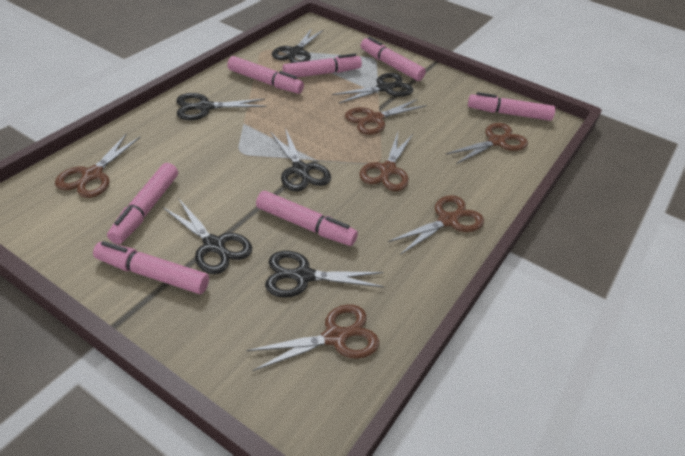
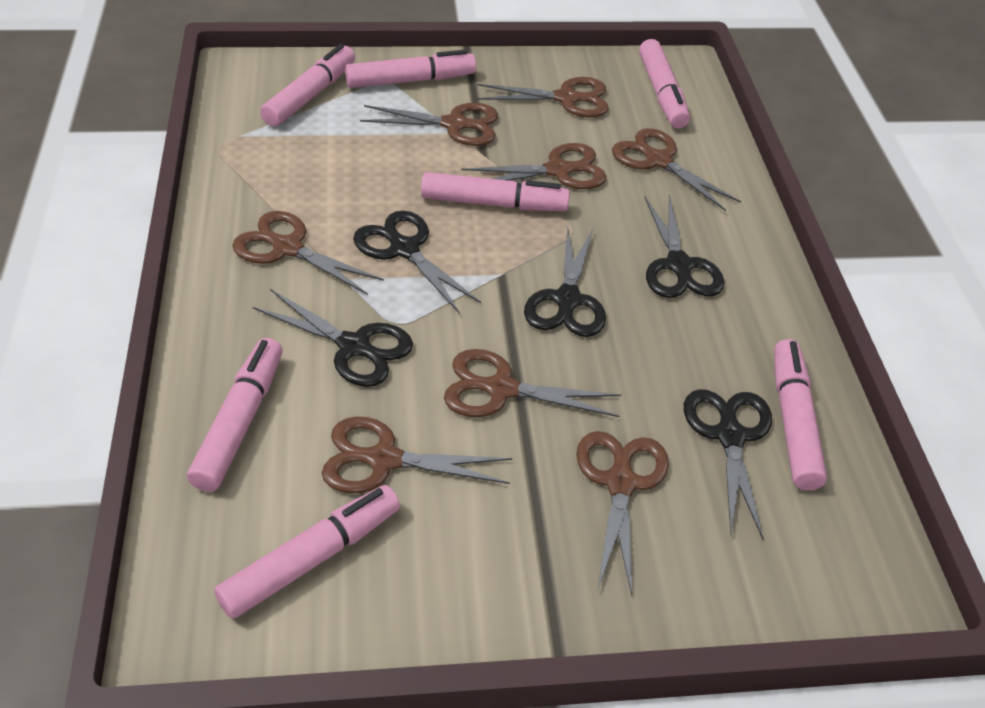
black scissors: 6 -> 5
brown scissors: 6 -> 8

